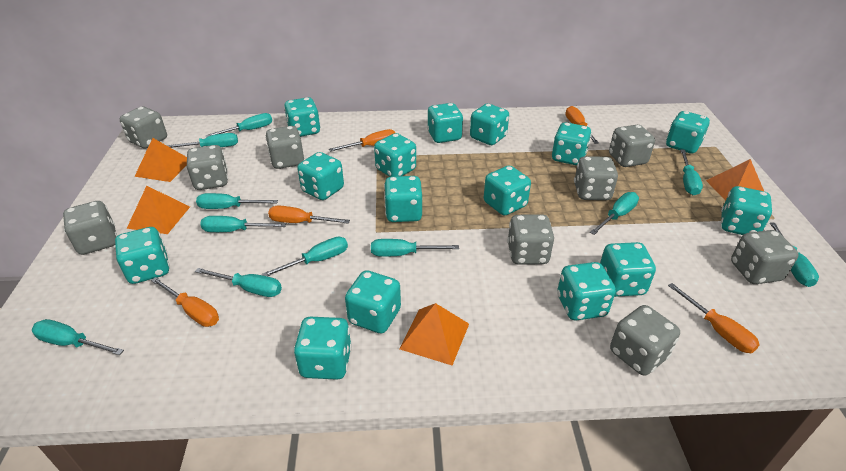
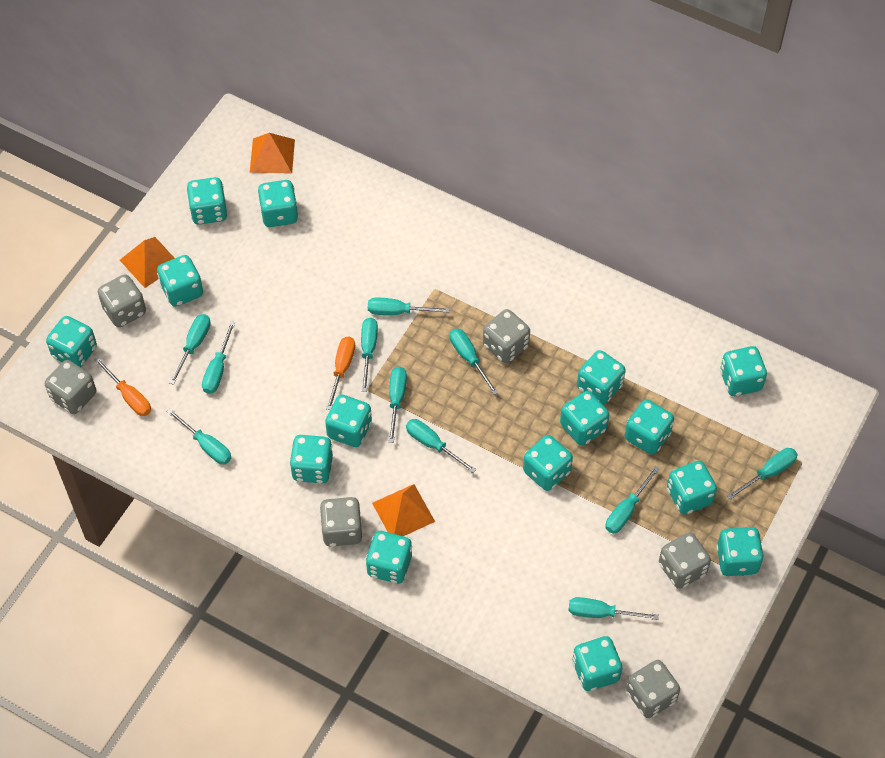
grey dice: 9 -> 6
orange pyramid: 4 -> 3
orange screwdriver: 5 -> 2

